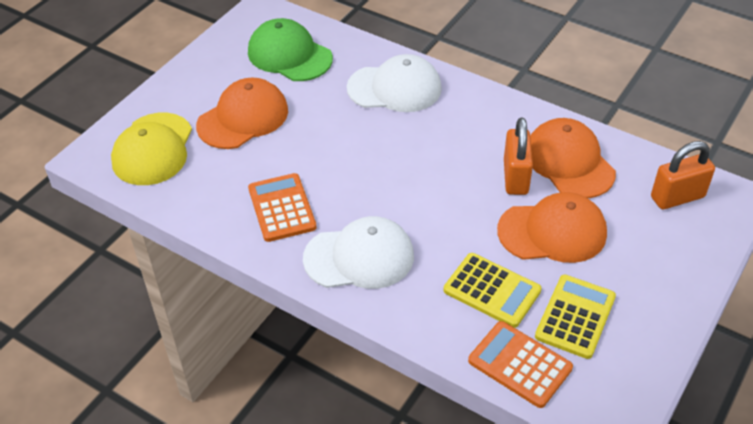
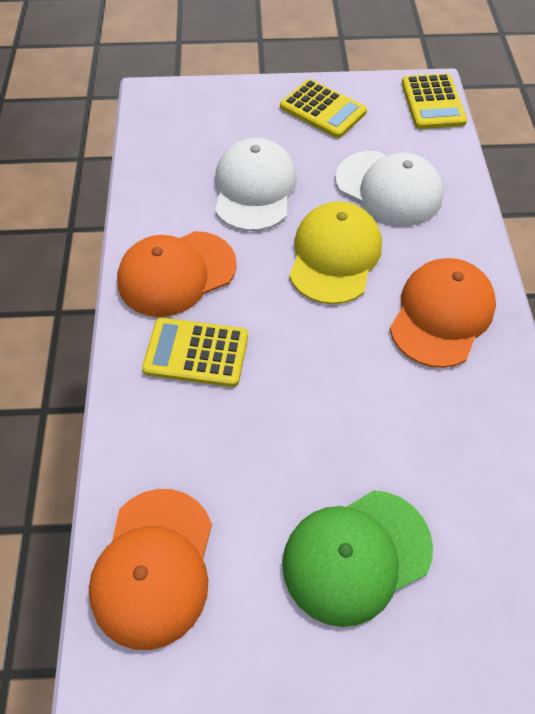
orange calculator: 2 -> 0
orange padlock: 2 -> 0
yellow calculator: 2 -> 3

